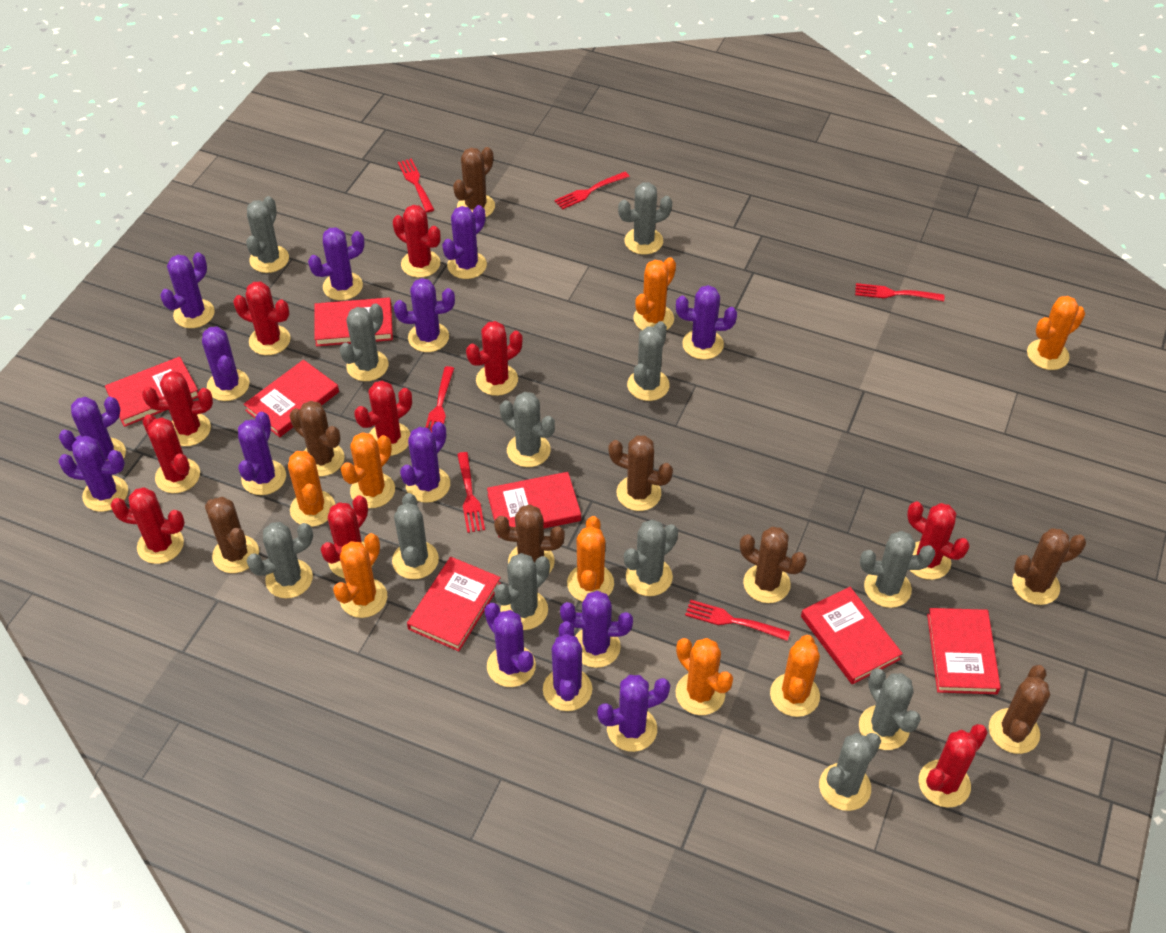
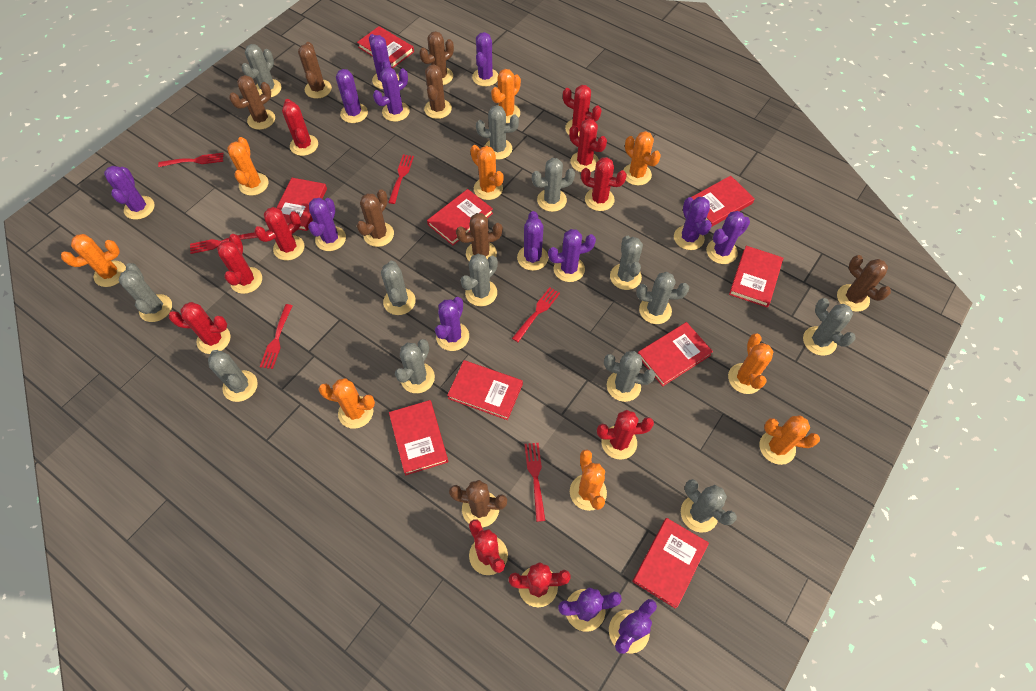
grey cactus: 12 -> 13
orange cactus: 8 -> 9
purple cactus: 14 -> 13
red book: 7 -> 9

